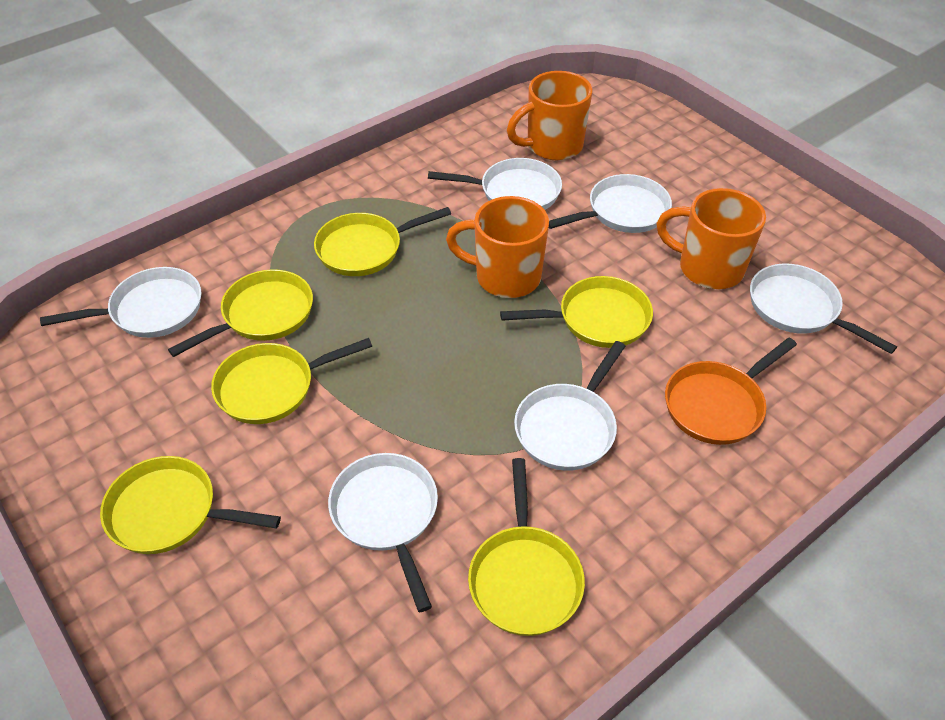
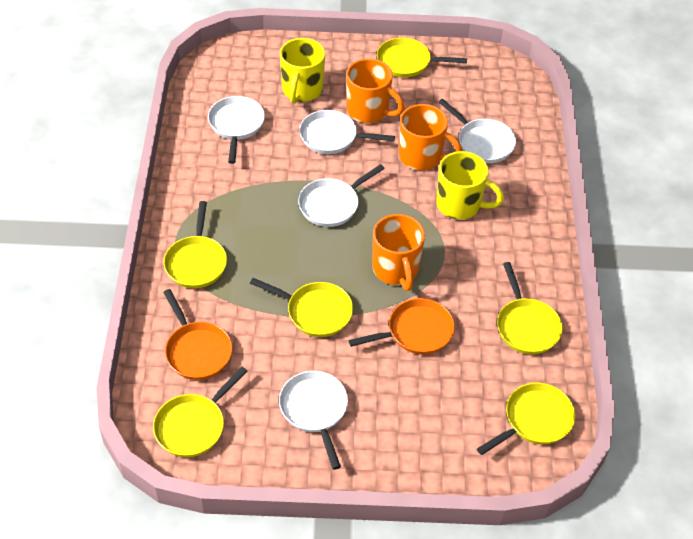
orange pan: 1 -> 2
white pan: 6 -> 5
yellow mug: 0 -> 2

